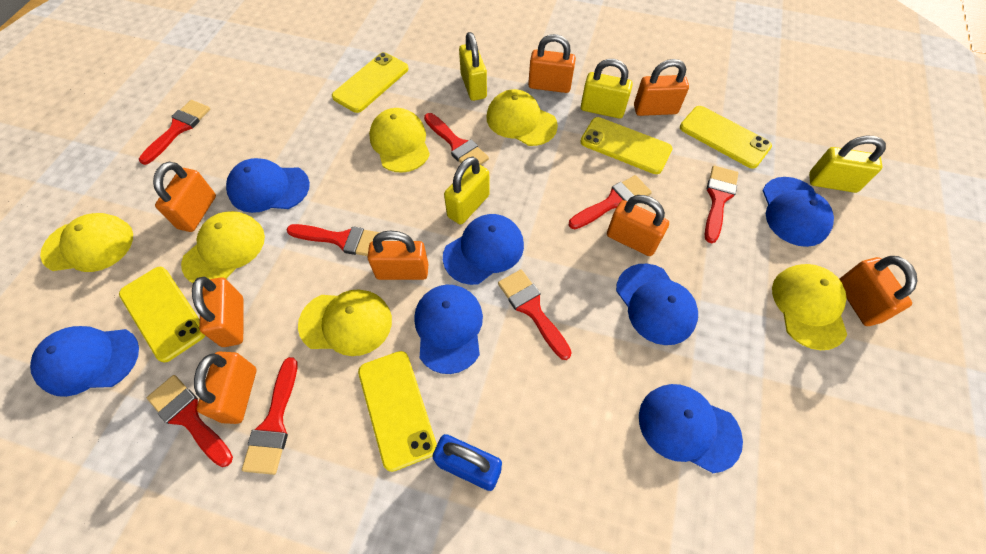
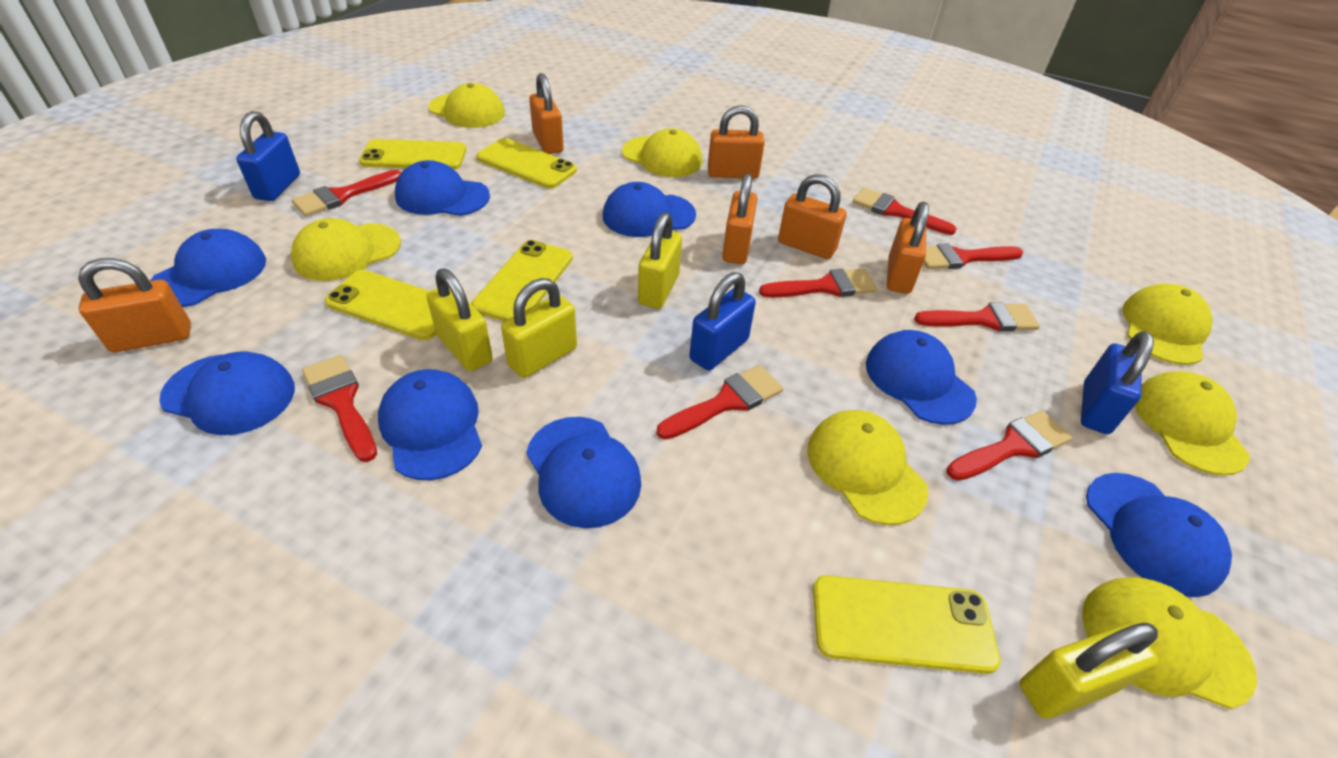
blue cap: 7 -> 8
blue padlock: 1 -> 3
orange padlock: 8 -> 6
yellow cap: 6 -> 7

